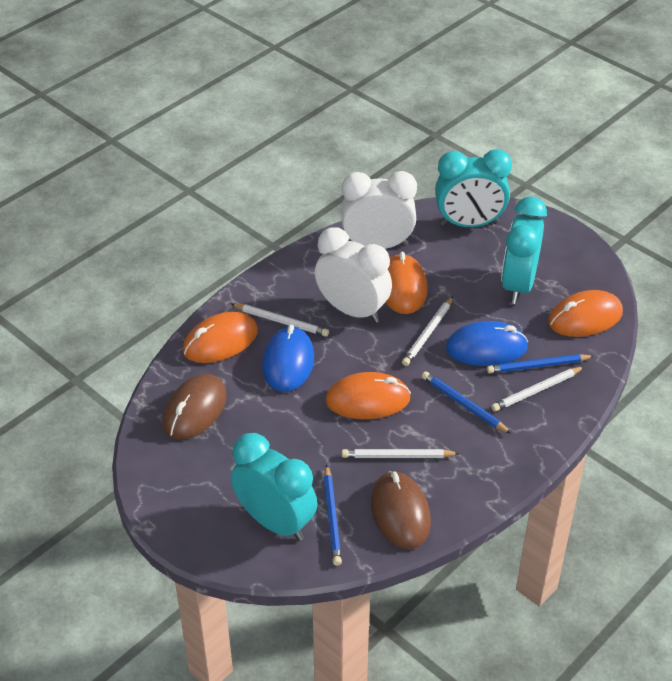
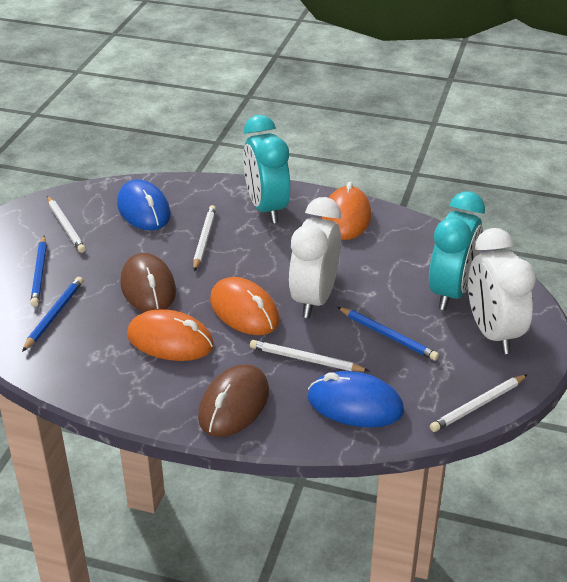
orange mouse: 4 -> 3
turquoise clock: 3 -> 2

